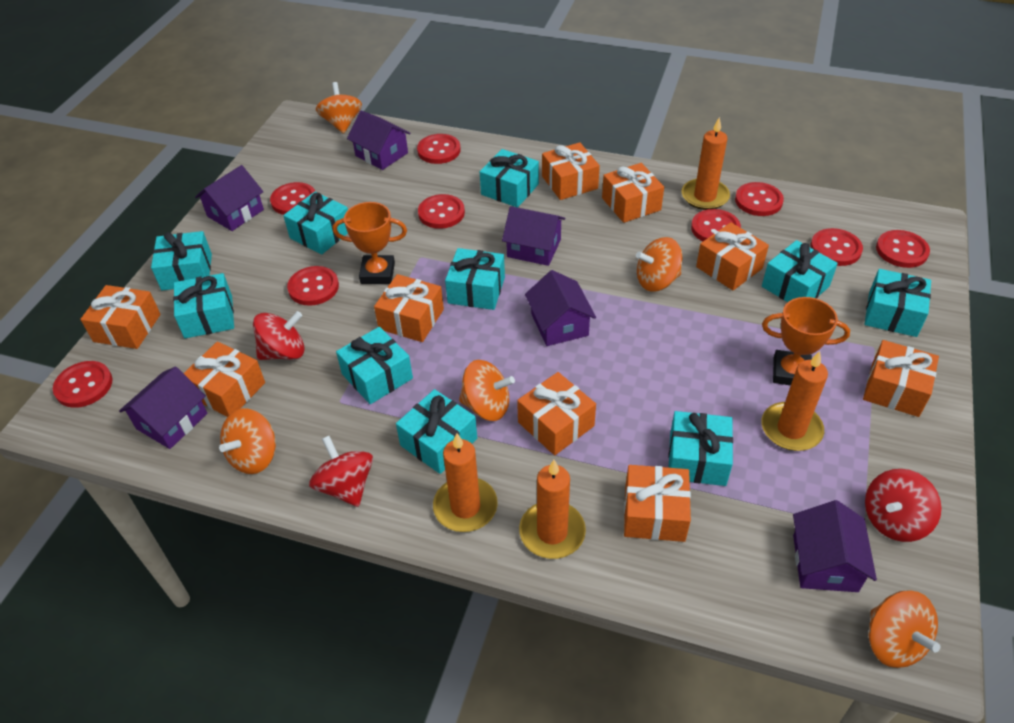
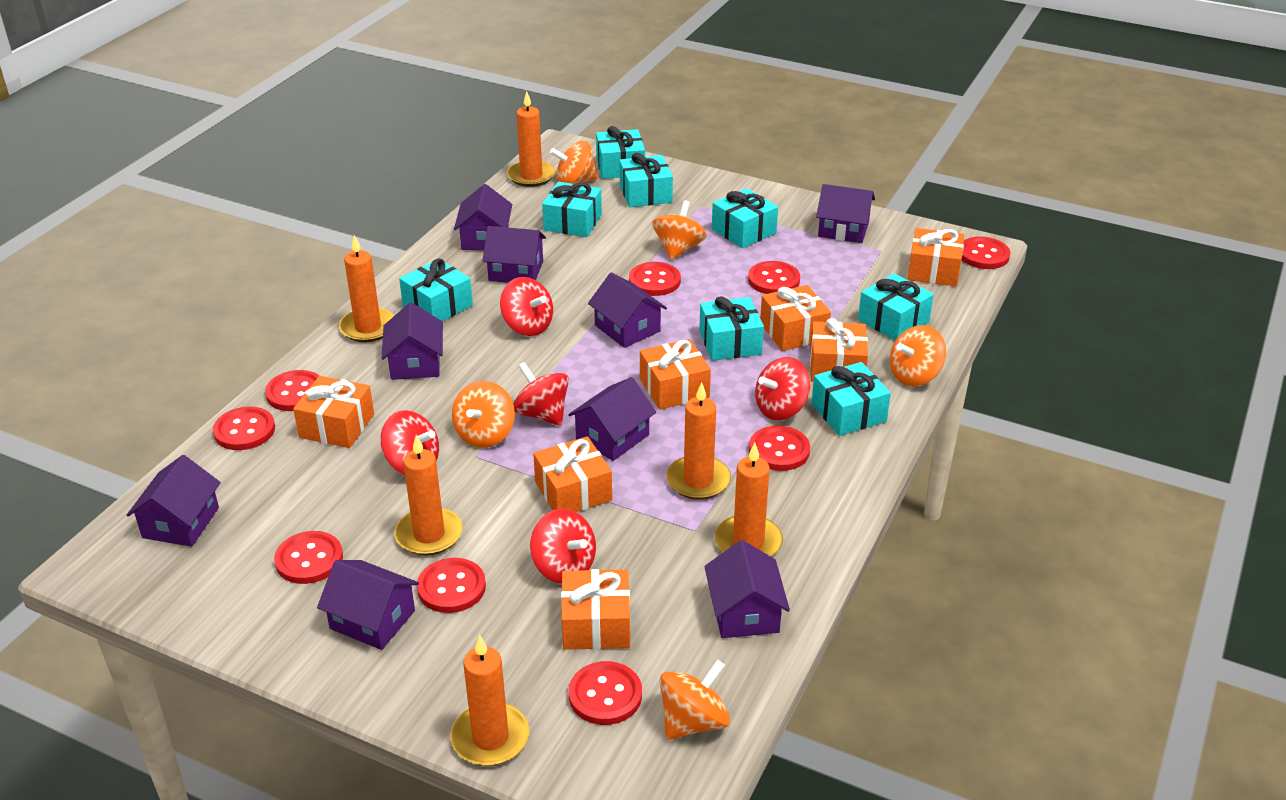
orange candle: 4 -> 6
orange gift: 9 -> 7
orange trophy: 2 -> 0
purple house: 6 -> 9
red spinning top: 3 -> 5
turquoise gift: 10 -> 8

